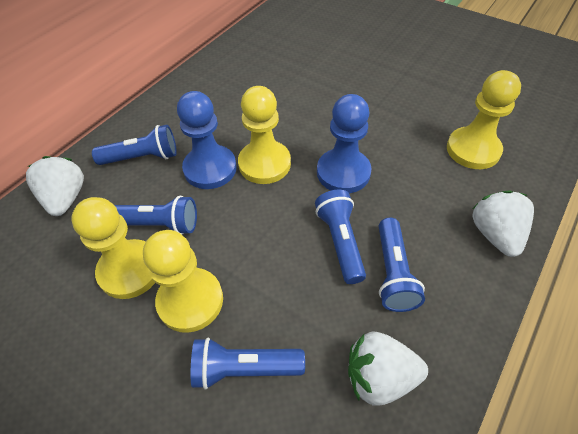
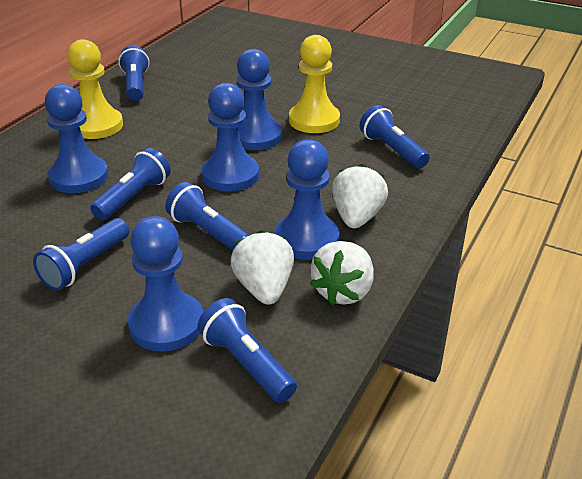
blue flashlight: 5 -> 6
blue pawn: 2 -> 5
yellow pawn: 4 -> 2

